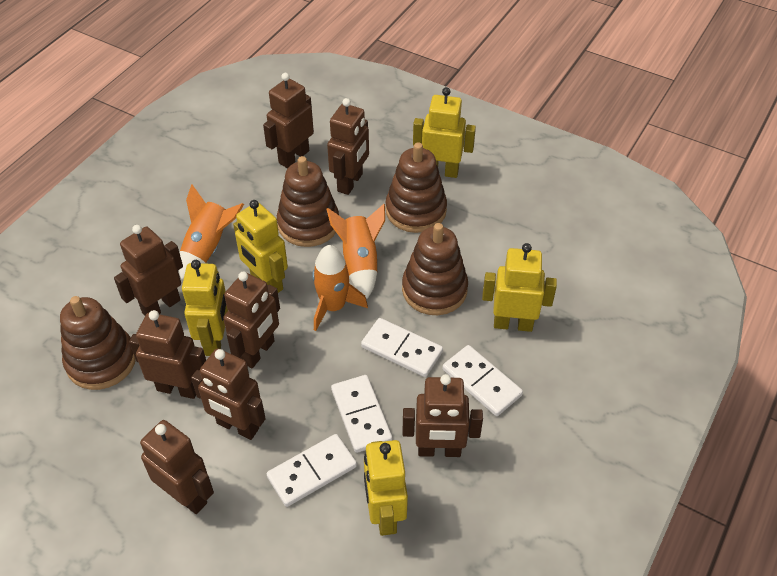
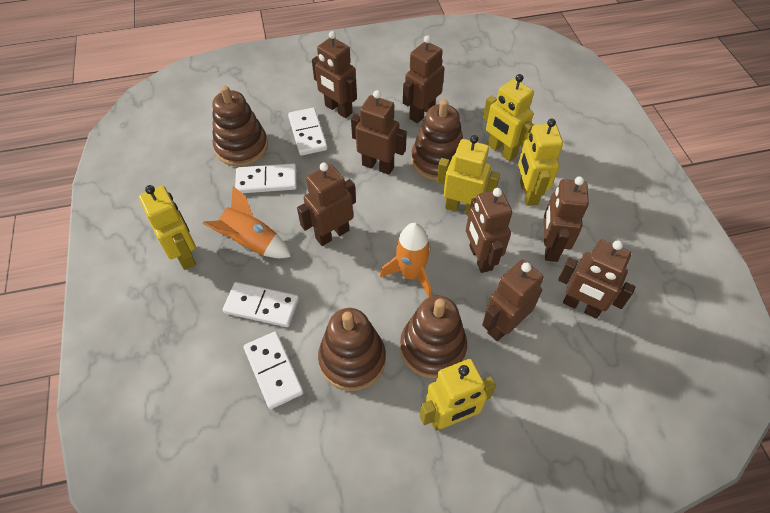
orange rocket: 3 -> 2

